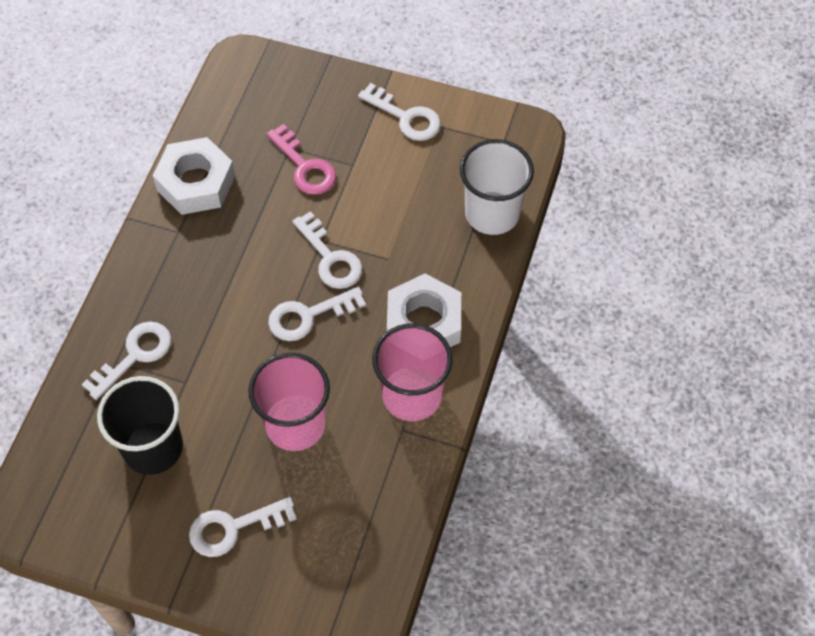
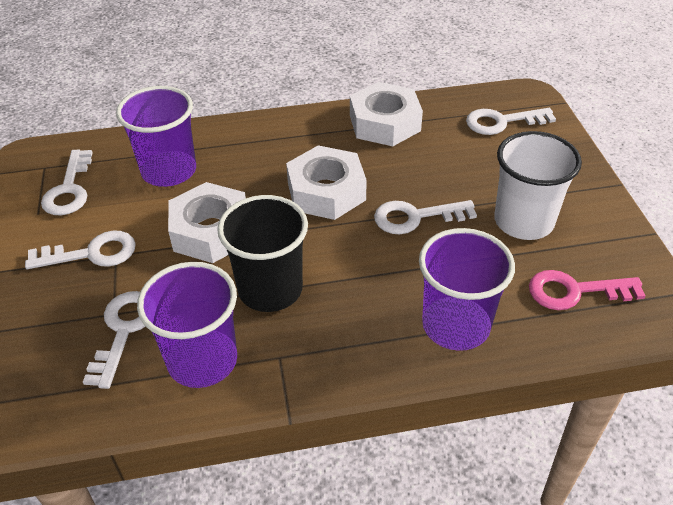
pink cup: 2 -> 0
purple cup: 0 -> 3
white nut: 2 -> 3

